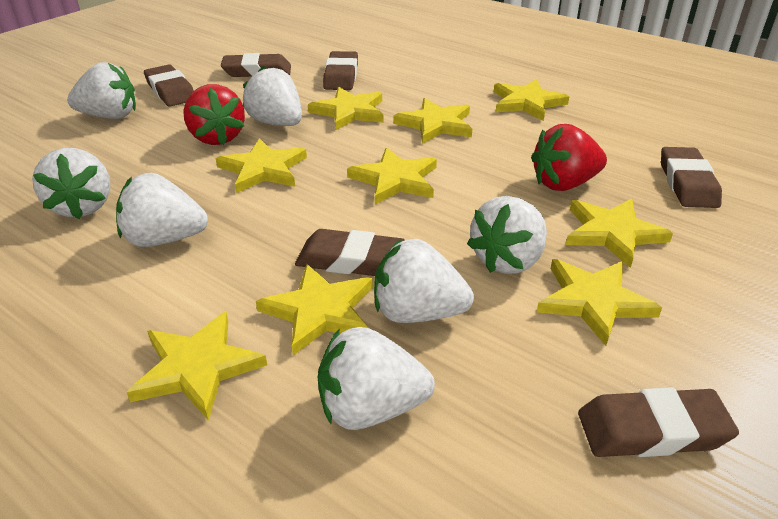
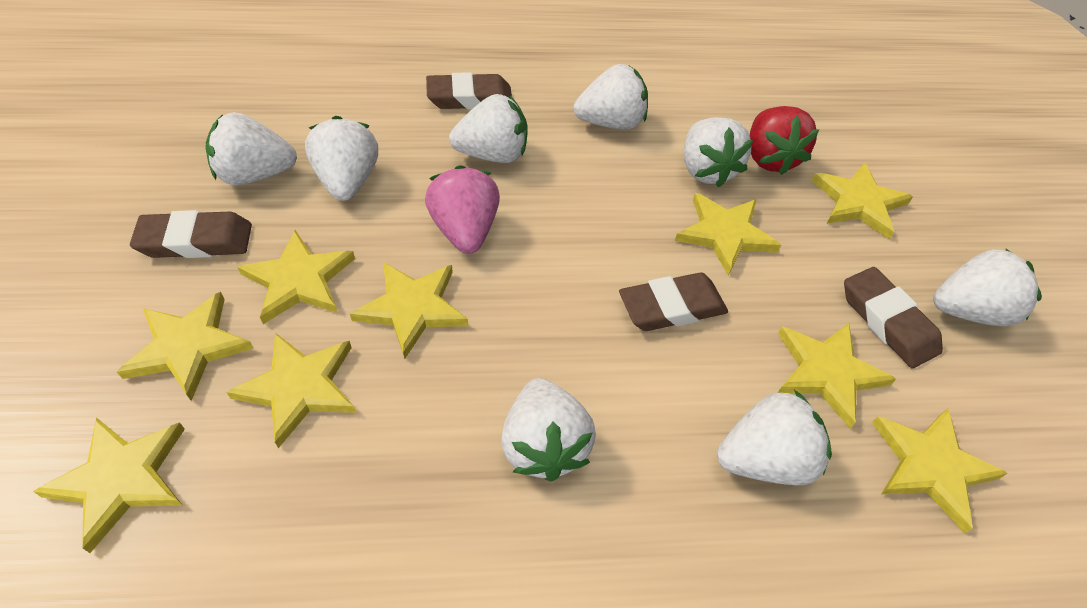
brown eraser: 6 -> 4
pink strawberry: 0 -> 1
red strawberry: 2 -> 1
white strawberry: 7 -> 8

